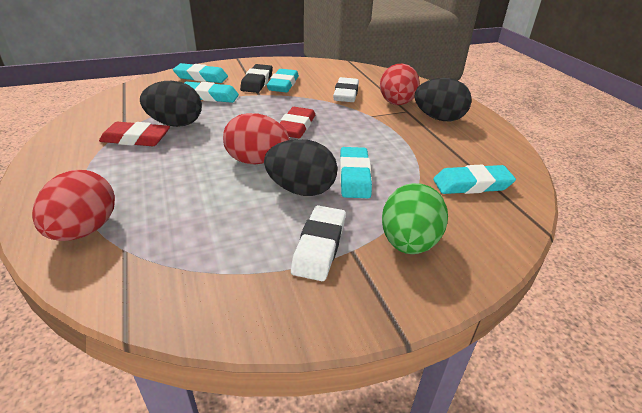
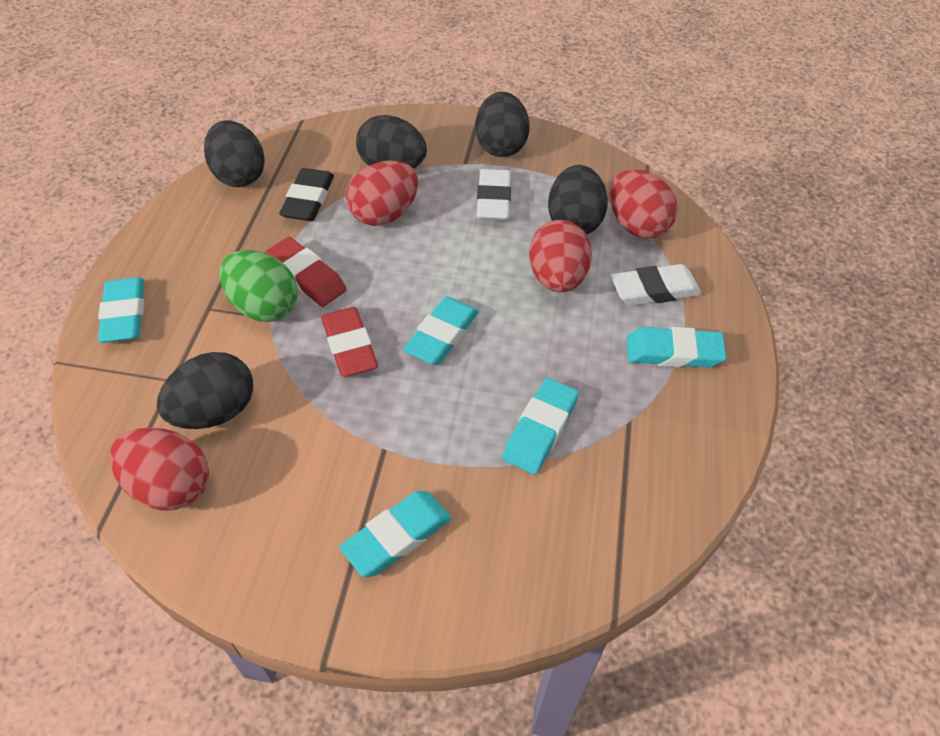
black egg: 3 -> 5
red egg: 3 -> 4

